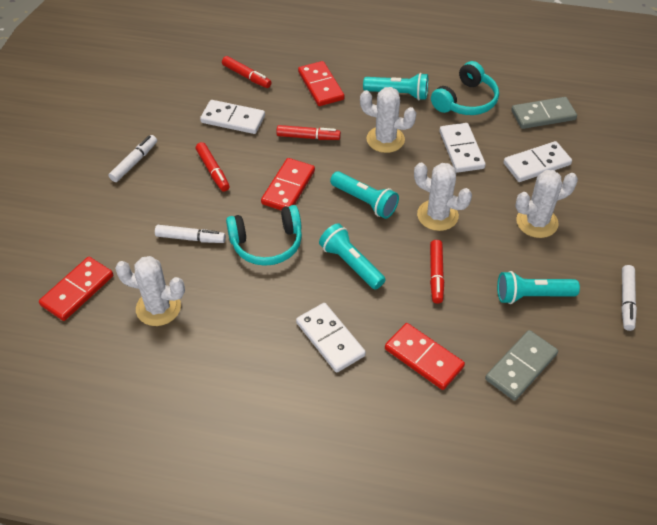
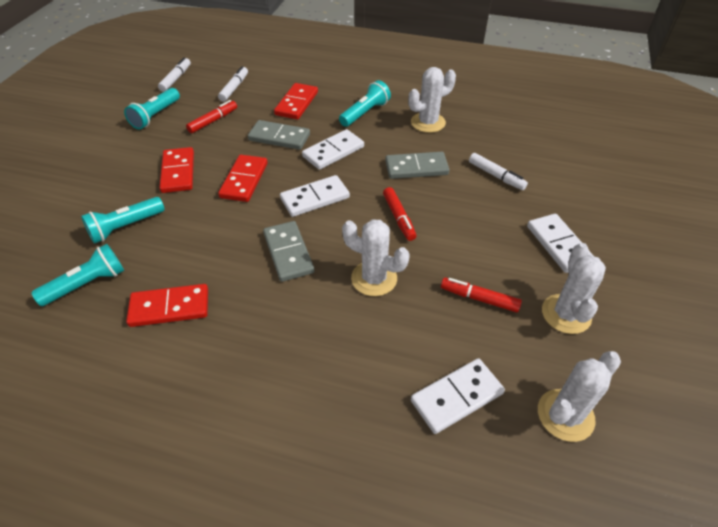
grey domino: 2 -> 3
red marker: 4 -> 3
turquoise headphones: 2 -> 0

